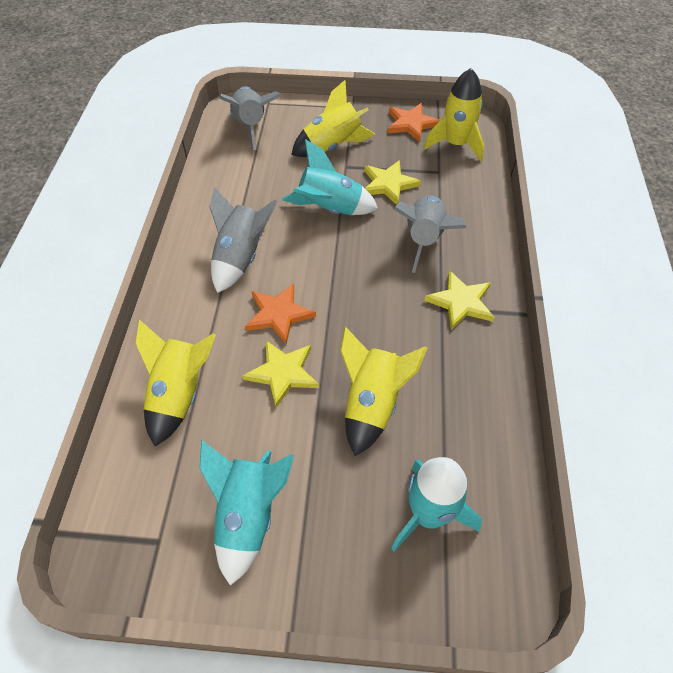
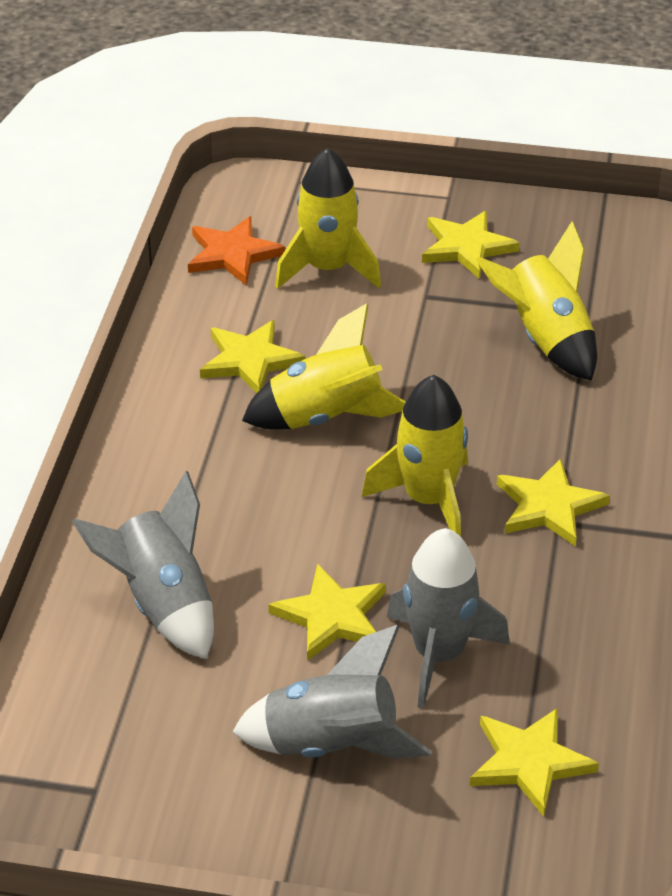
orange star: 2 -> 1
turquoise rocket: 3 -> 0
yellow star: 3 -> 5

